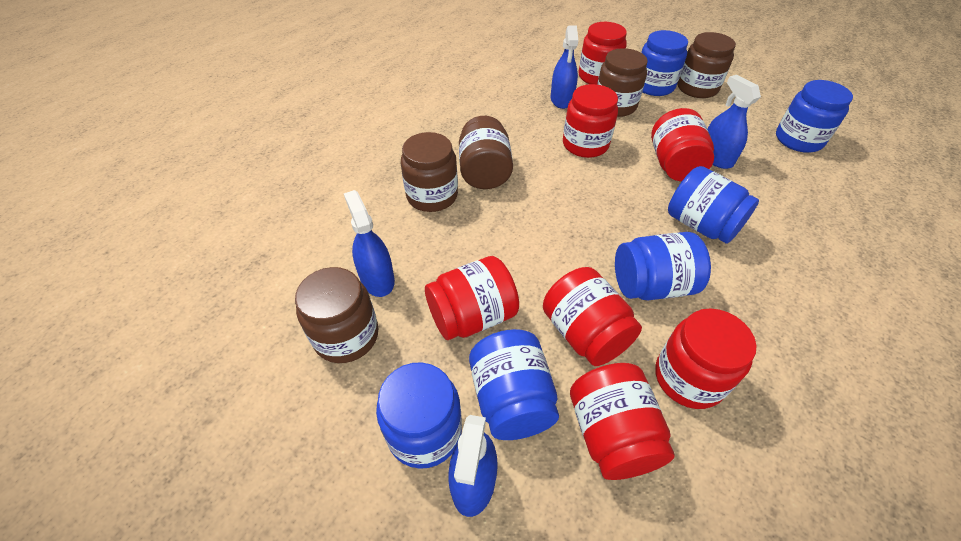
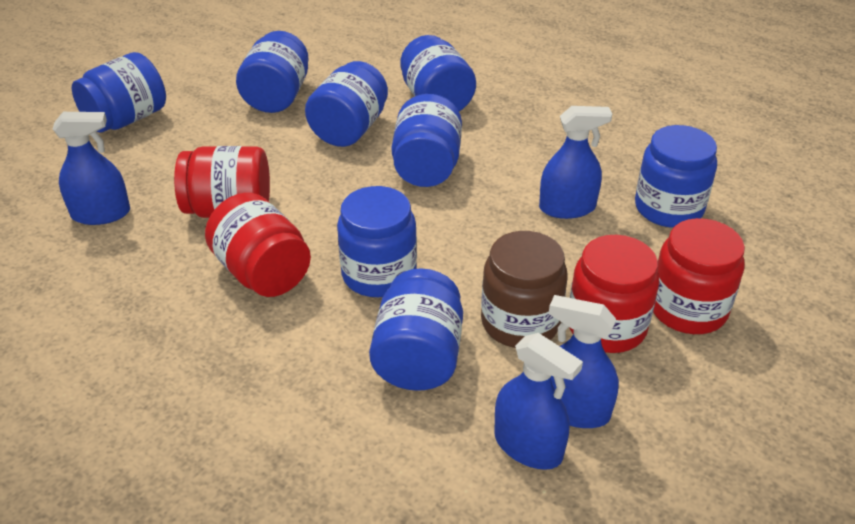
blue jar: 6 -> 8
brown jar: 5 -> 1
red jar: 7 -> 4

